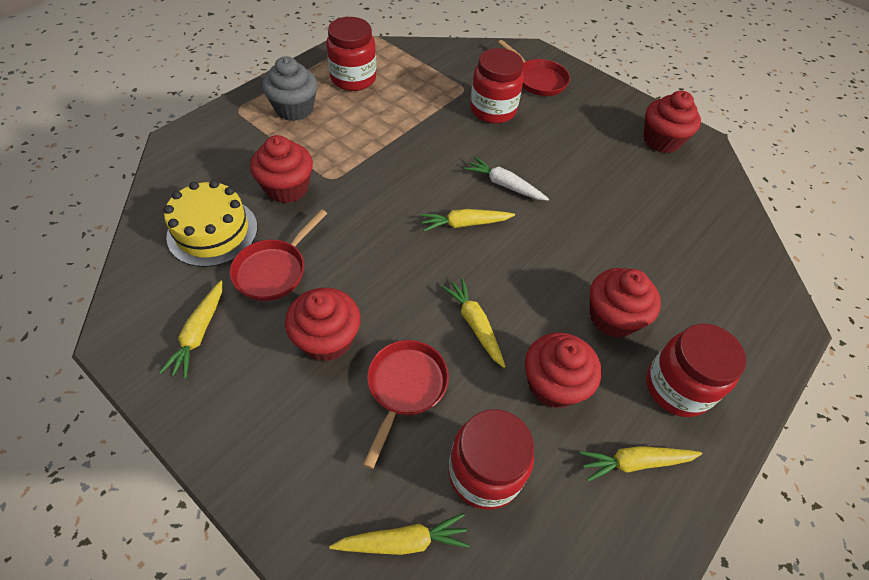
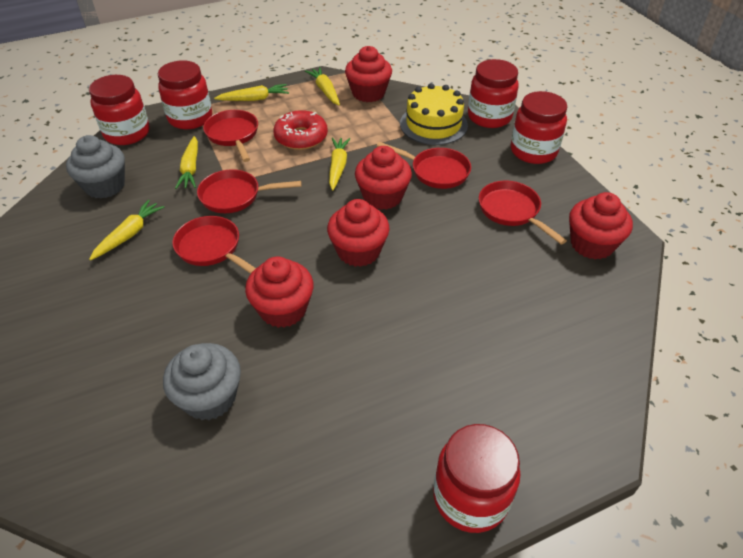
grey cupcake: 1 -> 2
red donut: 0 -> 1
red jar: 4 -> 5
red pan: 3 -> 5
white carrot: 1 -> 0

